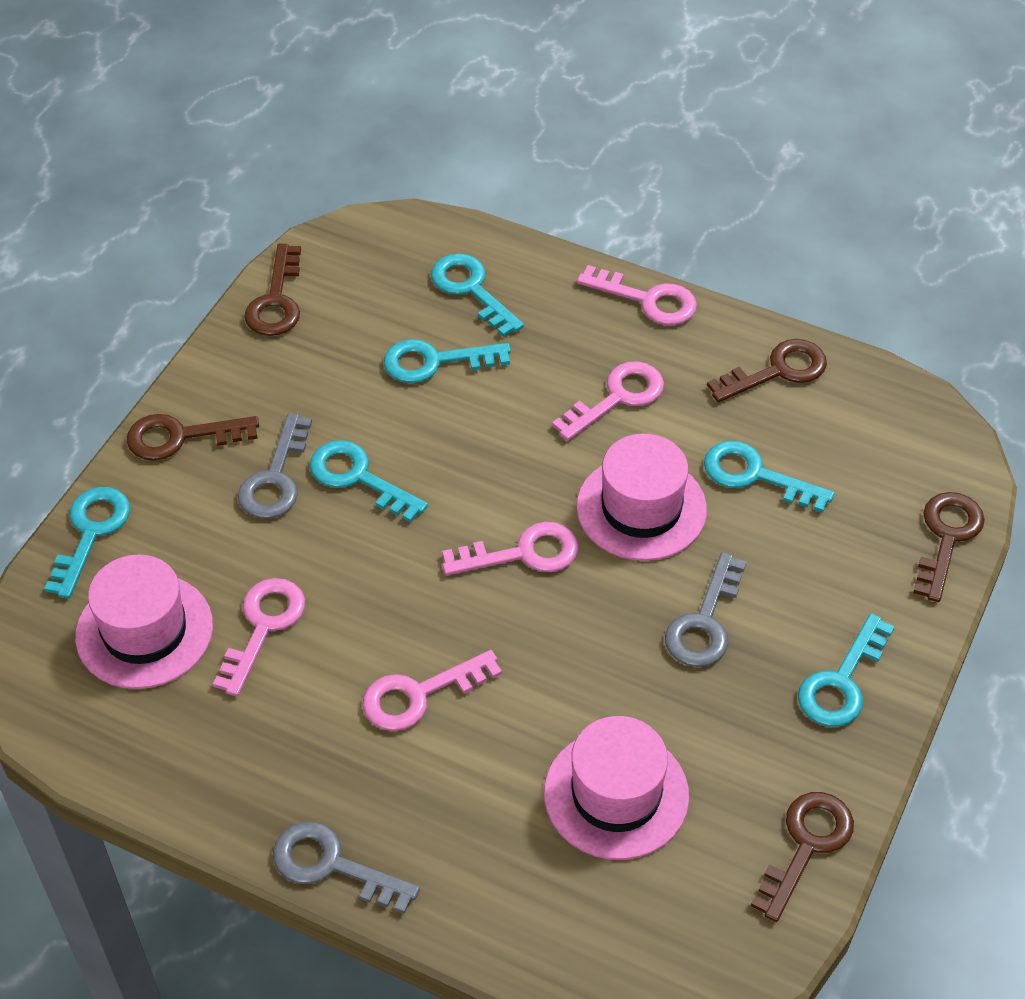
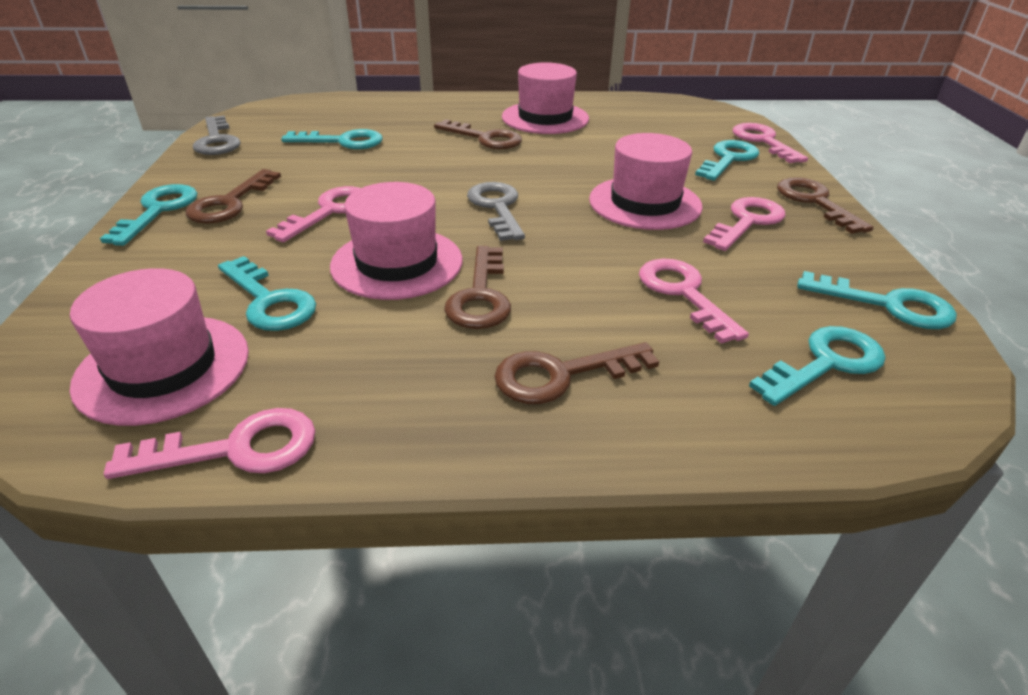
grey key: 3 -> 2
pink hat: 3 -> 4

